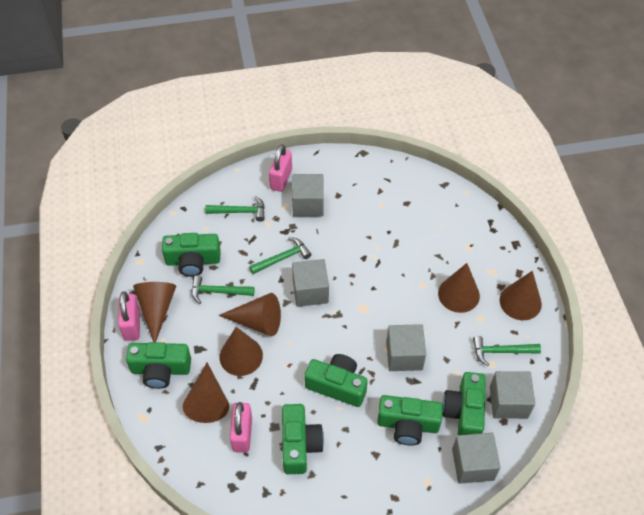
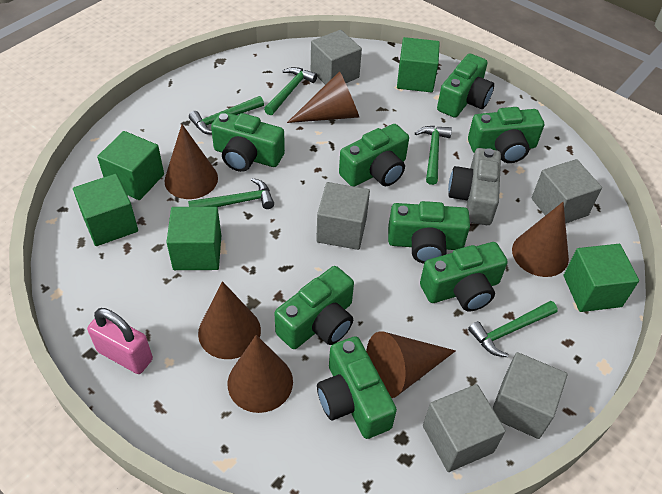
green camera: 6 -> 8
green cube: 0 -> 5
green hammer: 4 -> 5
grey camera: 0 -> 1
pink padlock: 3 -> 1

